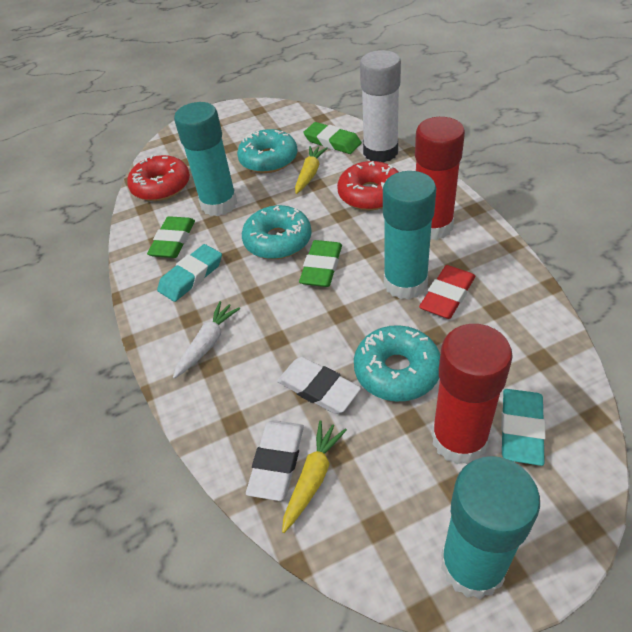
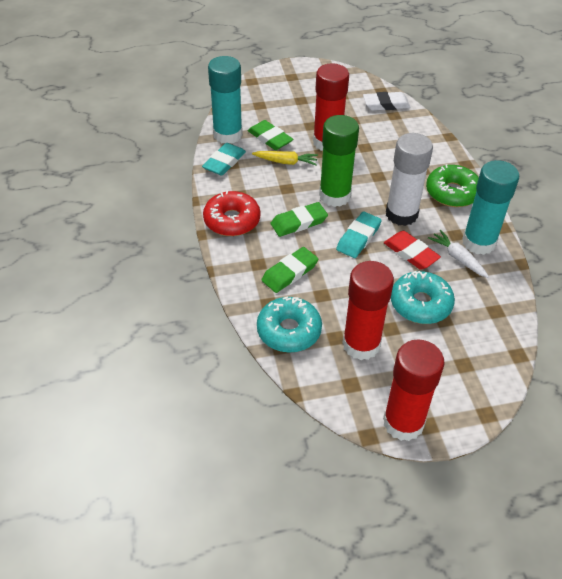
green donut: 0 -> 1
green glue stick: 0 -> 1
red donut: 2 -> 1
red glue stick: 2 -> 3
turquoise donut: 3 -> 2
turquoise glue stick: 3 -> 2
white eraser: 2 -> 1
yellow carrot: 2 -> 1

